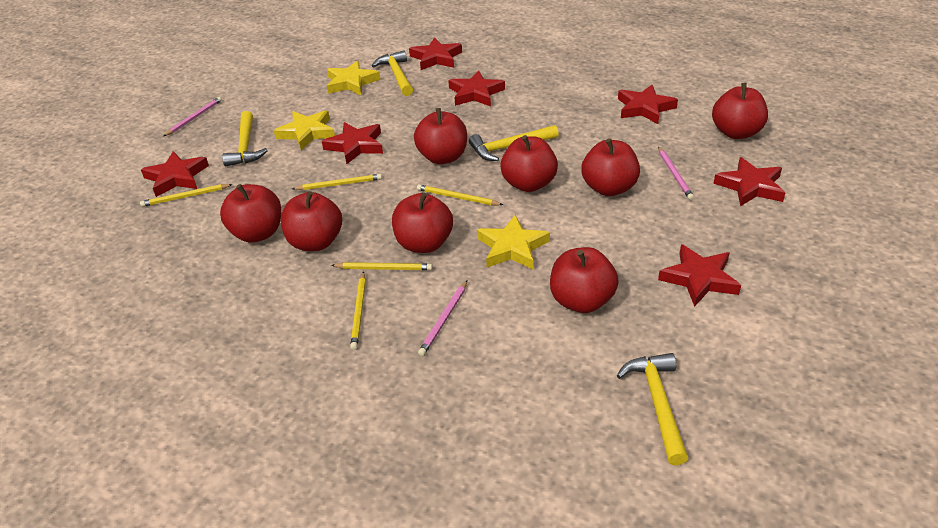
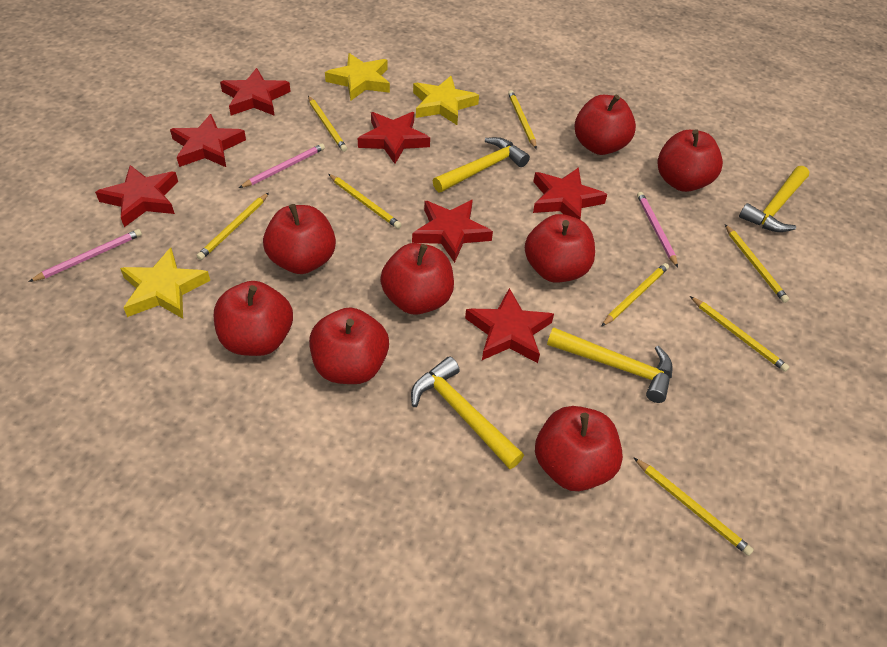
yellow pencil: 5 -> 8

